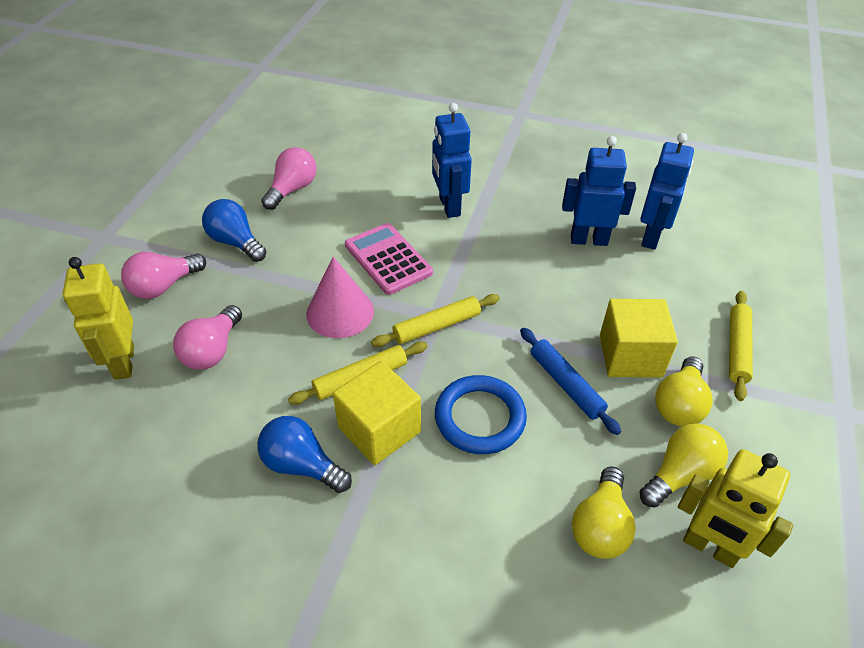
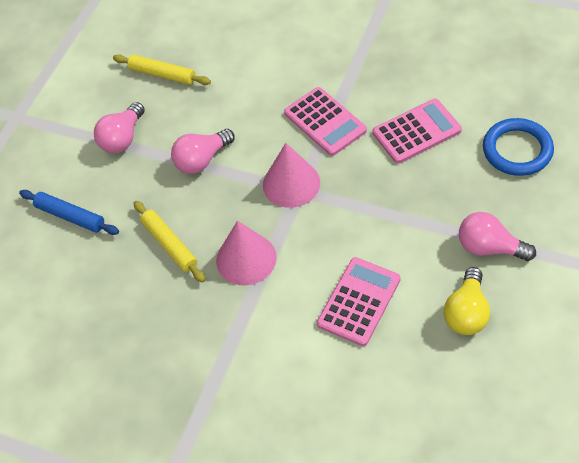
blue light bulb: 2 -> 0
blue robot: 3 -> 0
pink calculator: 1 -> 3
pink cone: 1 -> 2
yellow cube: 2 -> 0
yellow light bulb: 3 -> 1
yellow robot: 2 -> 0
yellow rolling pin: 3 -> 2

